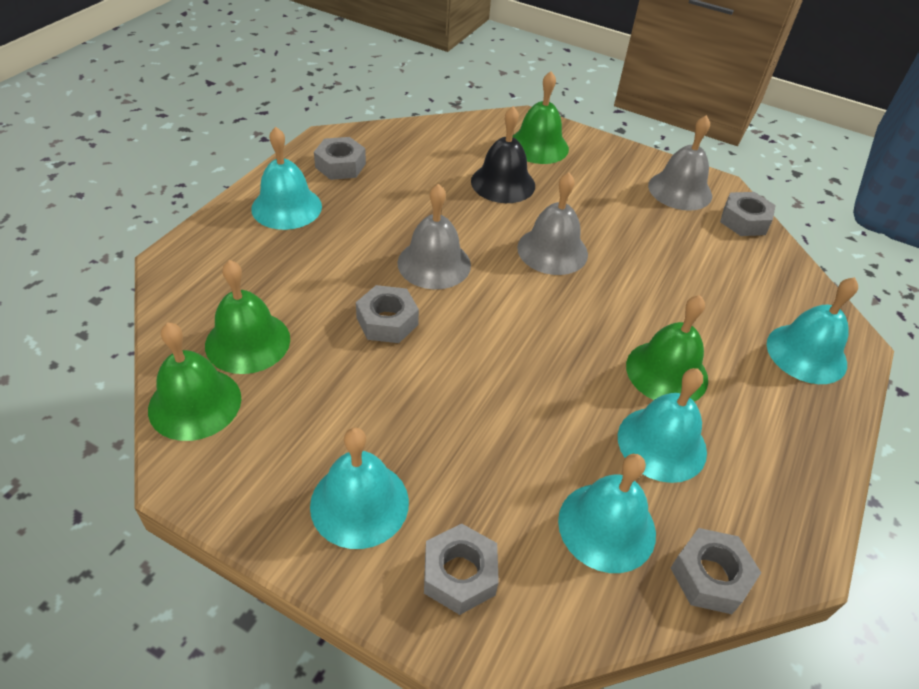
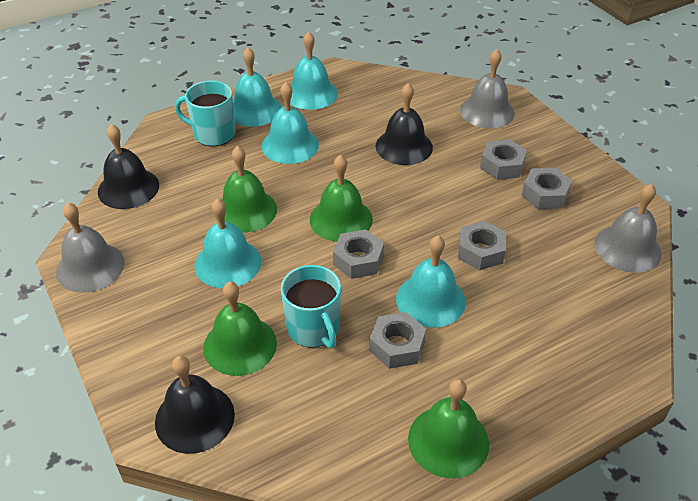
black bell: 1 -> 3
turquoise mug: 0 -> 2

